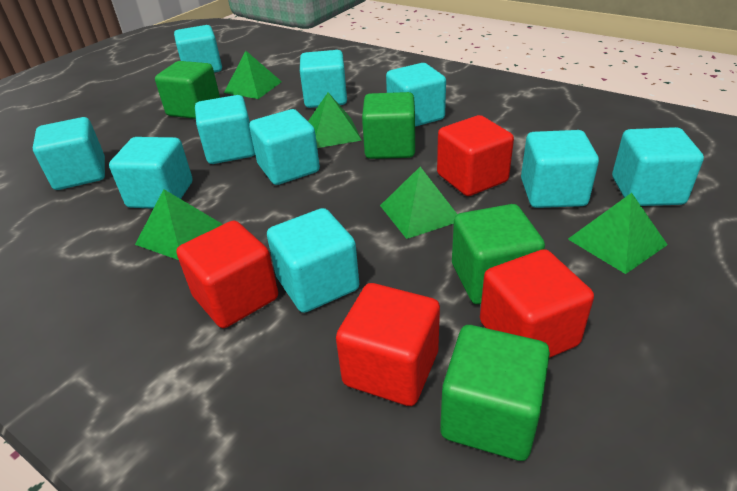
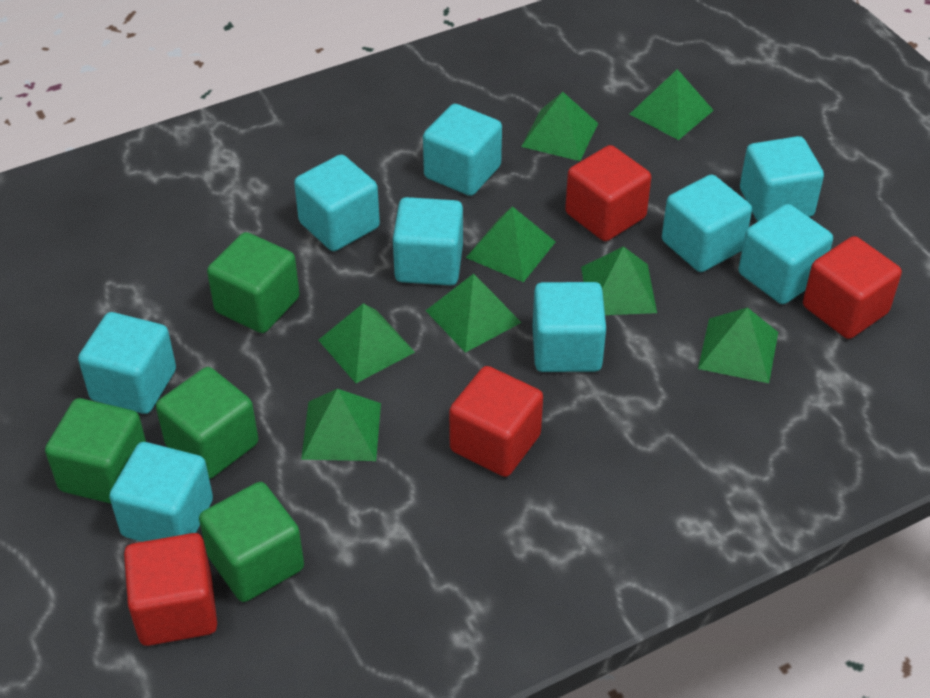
green pyramid: 5 -> 8
turquoise cube: 10 -> 9

